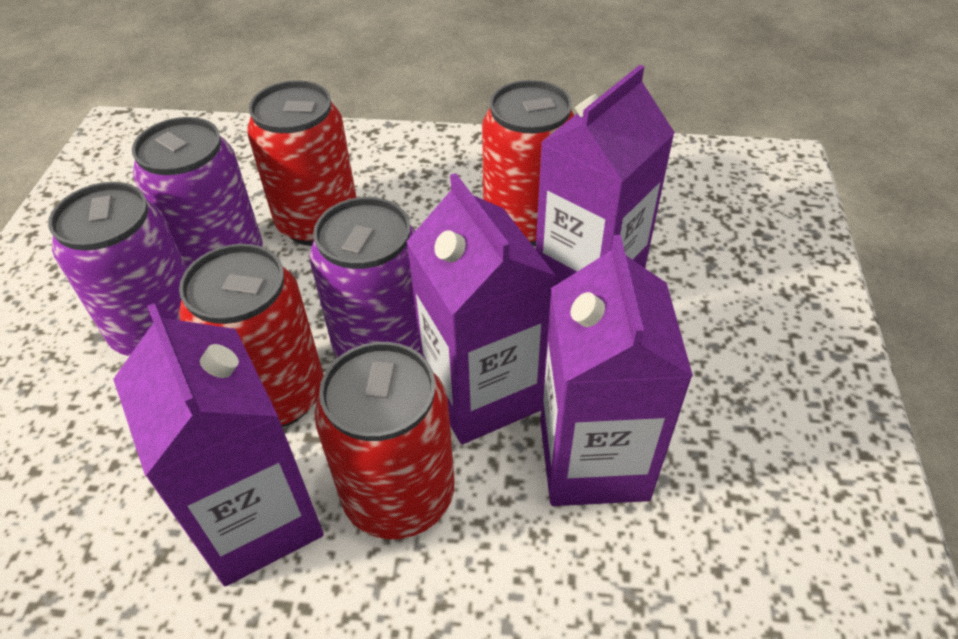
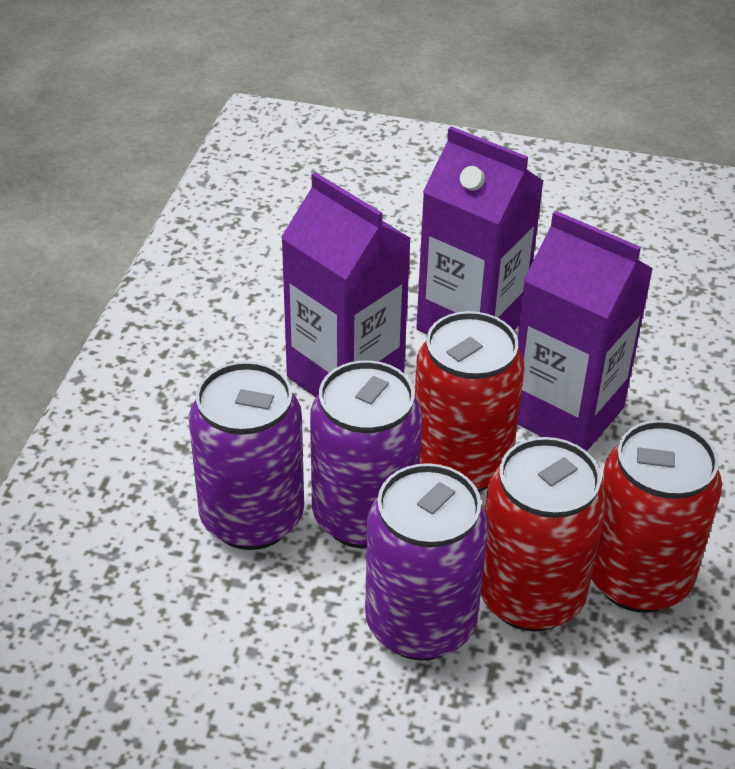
purple carton: 4 -> 3
red can: 4 -> 3

